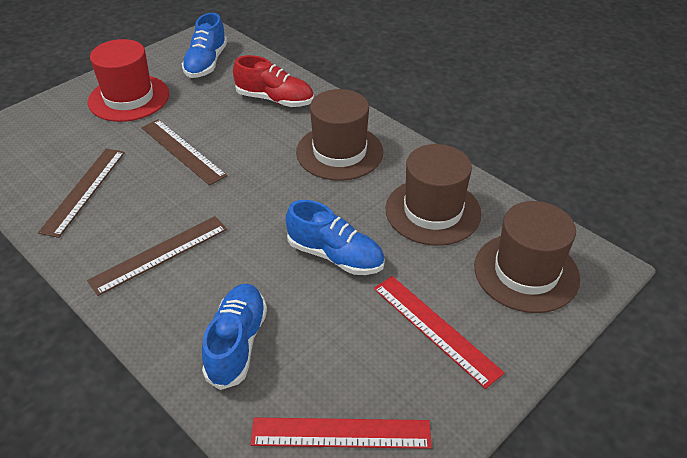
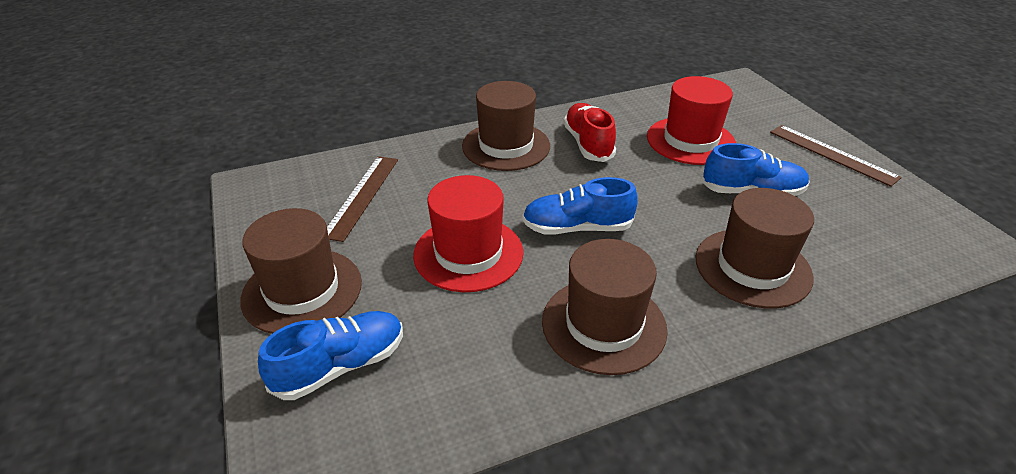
brown hat: 3 -> 4
brown ruler: 3 -> 2
red hat: 1 -> 2
red ruler: 2 -> 0

